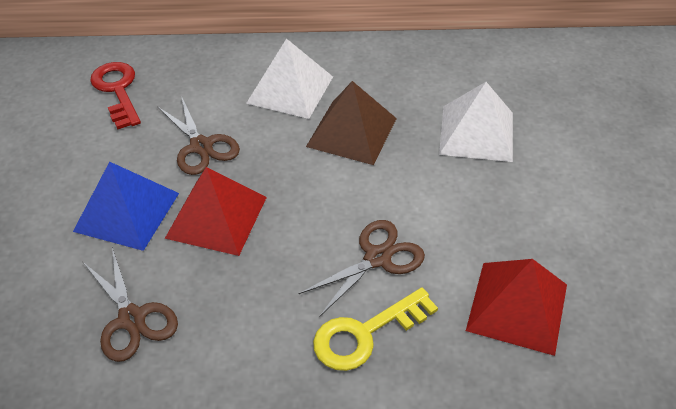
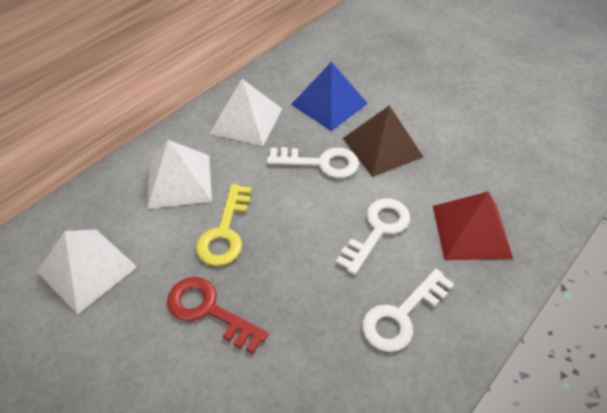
brown scissors: 3 -> 0
red pyramid: 2 -> 1
white key: 0 -> 3
white pyramid: 2 -> 3

